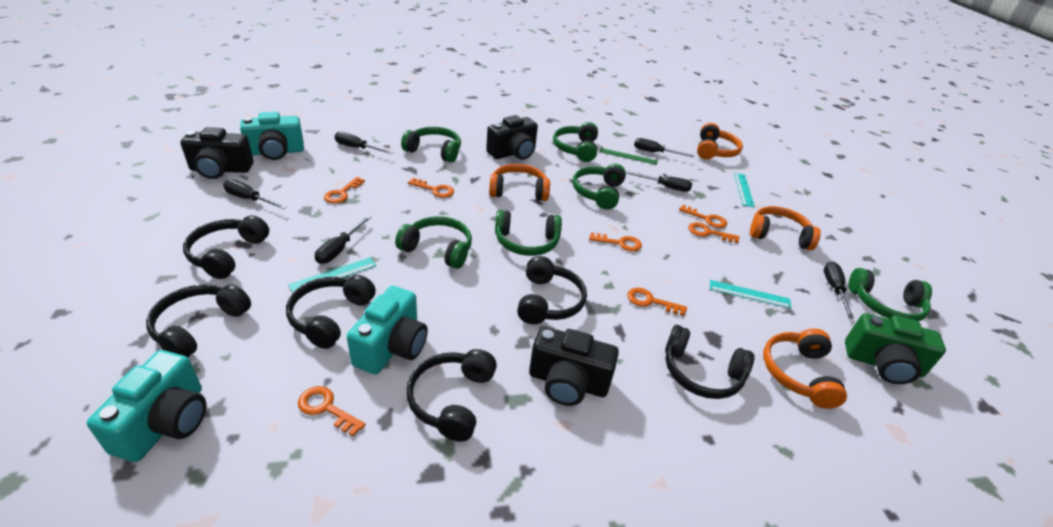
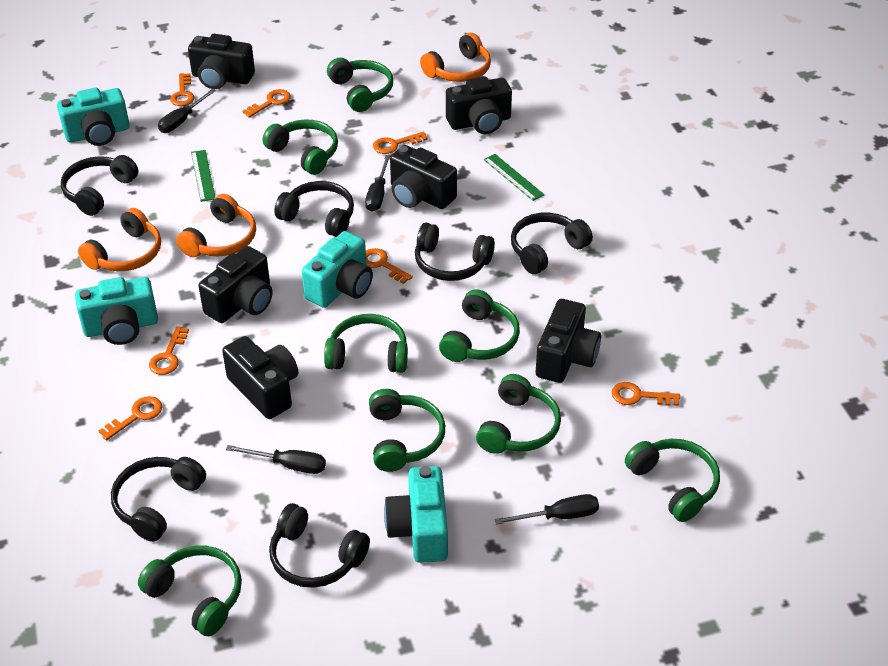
black camera: 3 -> 6
black screwdriver: 6 -> 4
green camera: 1 -> 0
green headphones: 6 -> 8
green ruler: 1 -> 2
orange headphones: 4 -> 3
turquoise camera: 3 -> 4
turquoise ruler: 3 -> 0

